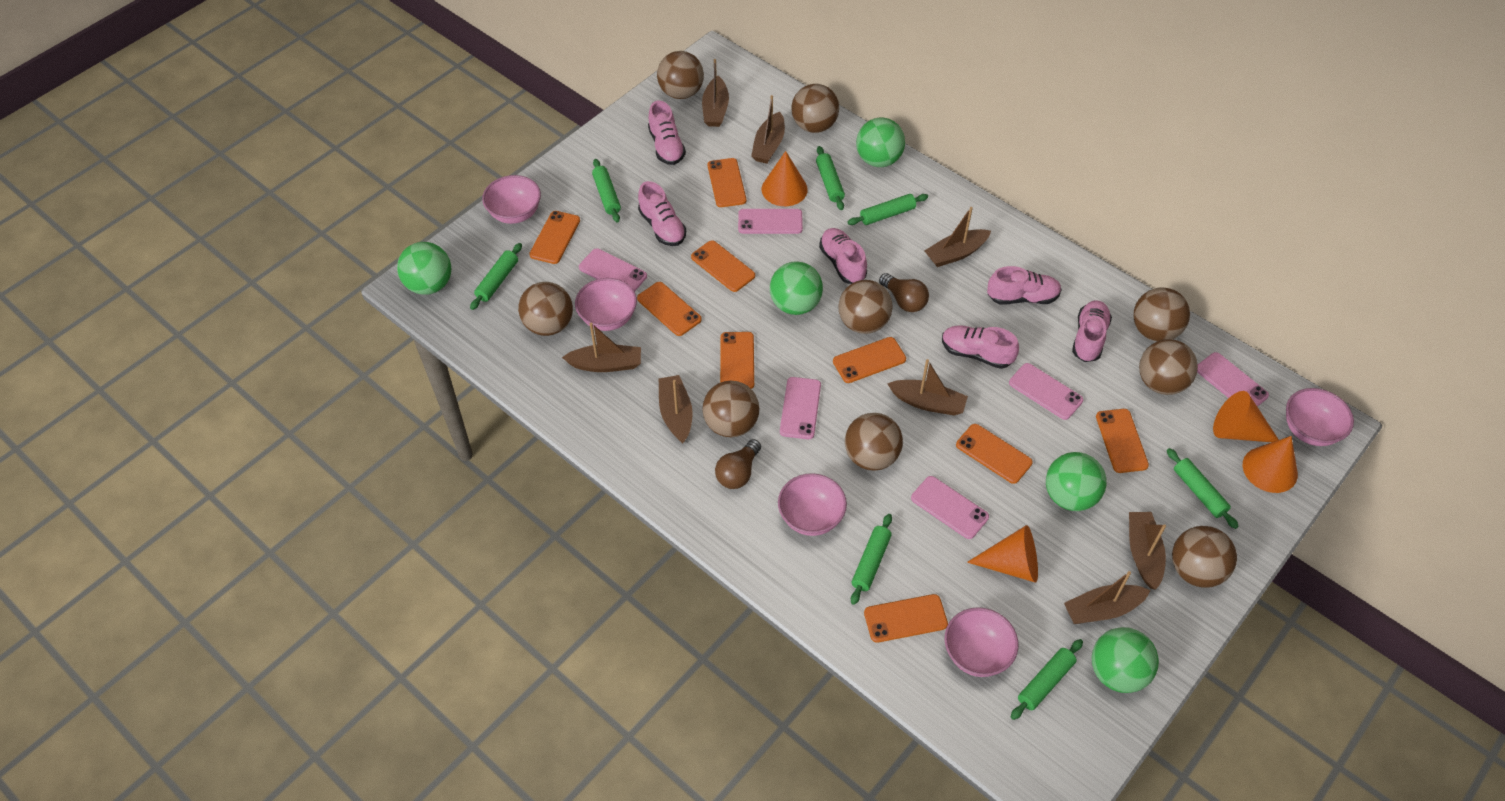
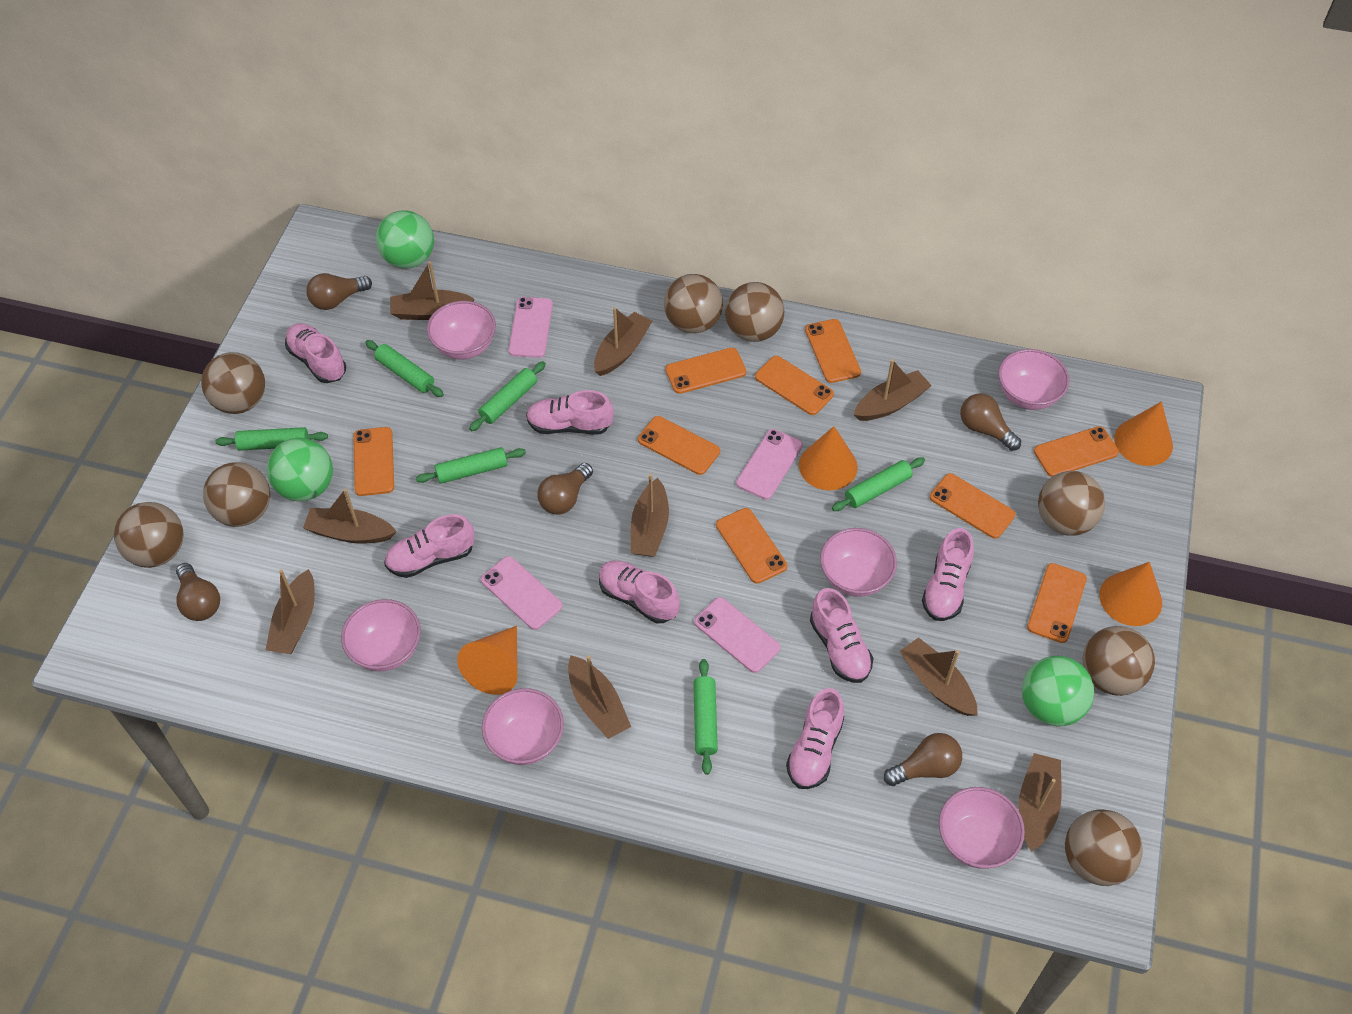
brown ball: 9 -> 8
brown boat: 8 -> 9
brown light bulb: 2 -> 5
green ball: 5 -> 3
green rolling pin: 7 -> 6
pink bowl: 5 -> 6
pink phone: 6 -> 4
pink shoe: 6 -> 7

